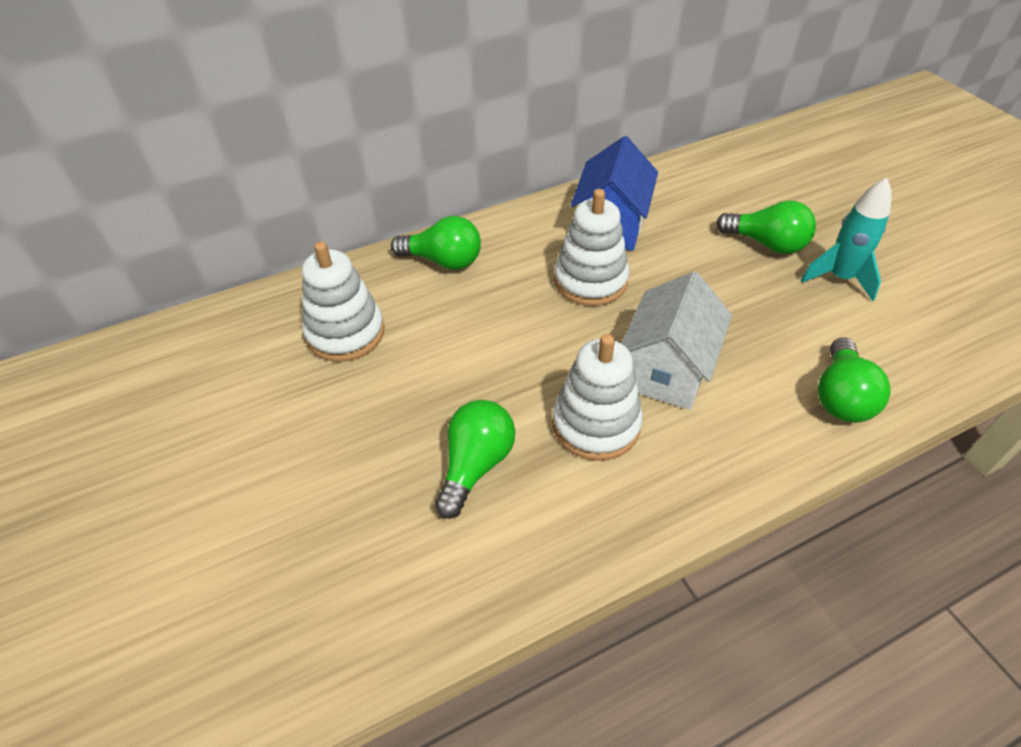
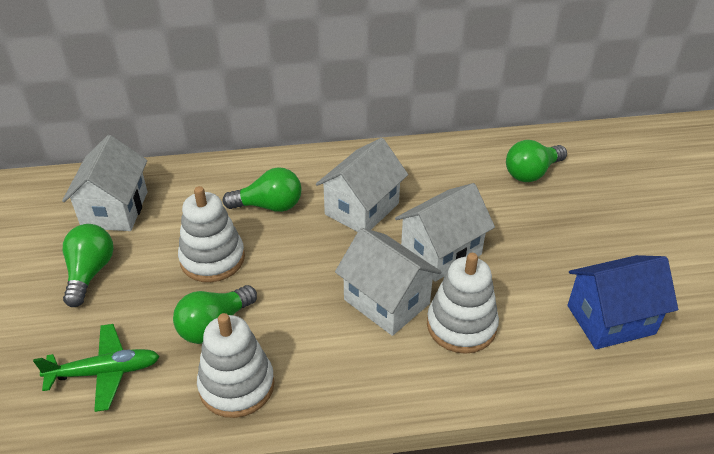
green plane: 0 -> 1
turquoise rocket: 1 -> 0
white house: 1 -> 4

